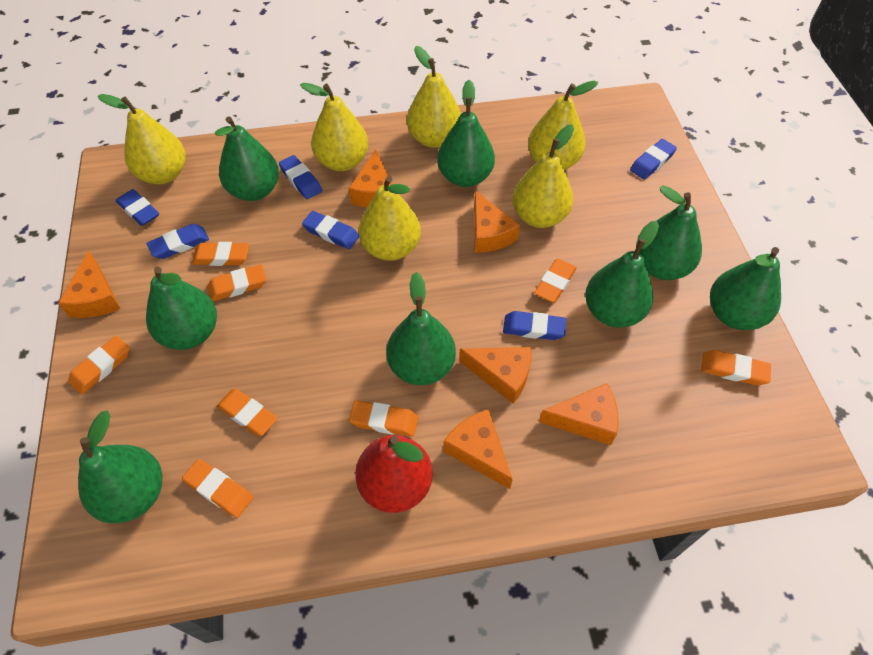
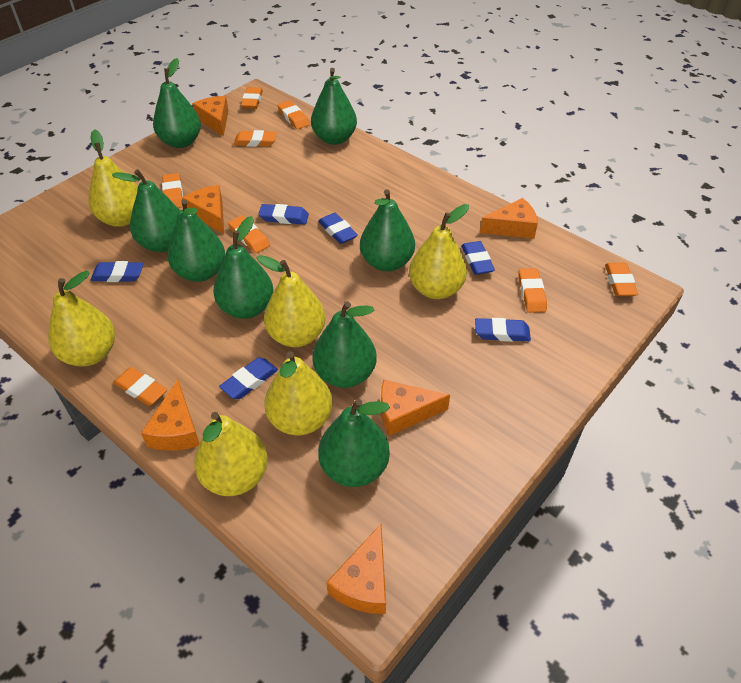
red pear: 1 -> 0

